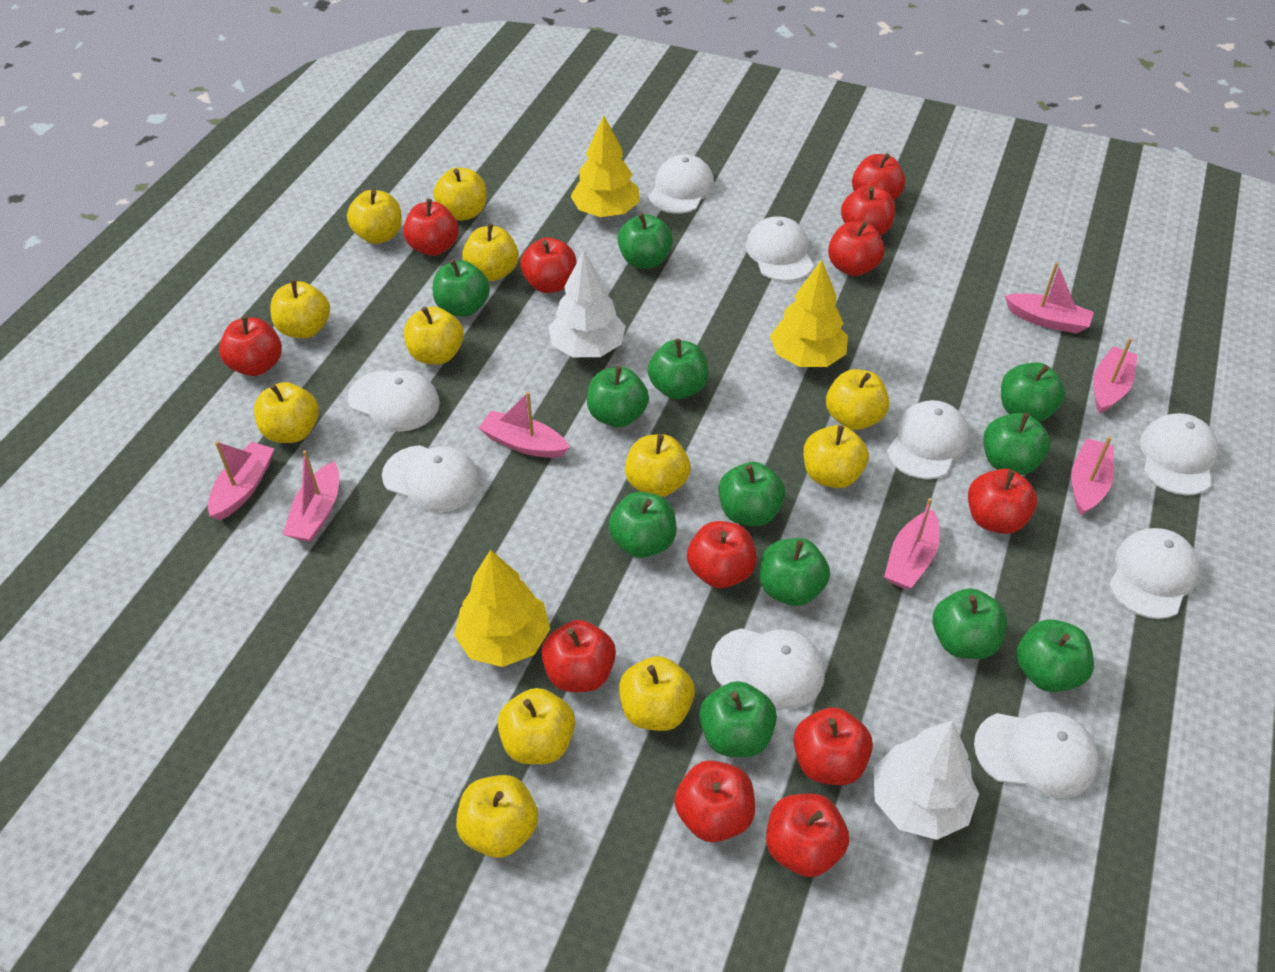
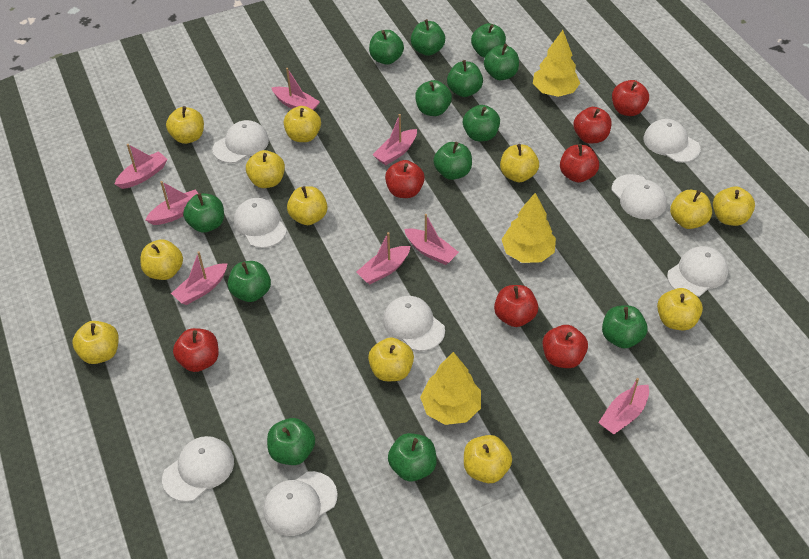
green apple: 12 -> 13
pink boat: 7 -> 8
red apple: 12 -> 7
white cap: 9 -> 8
white tree: 2 -> 0

